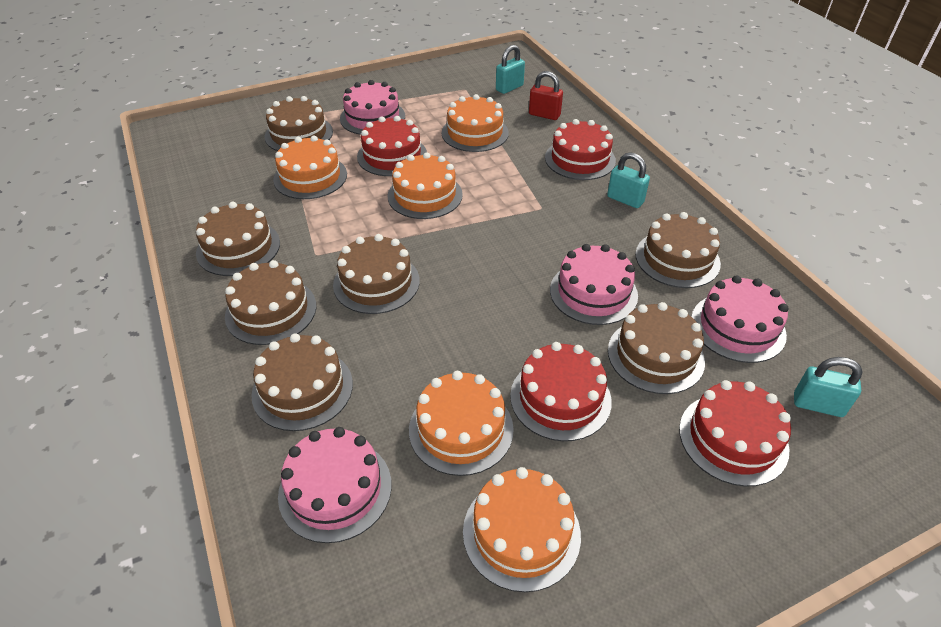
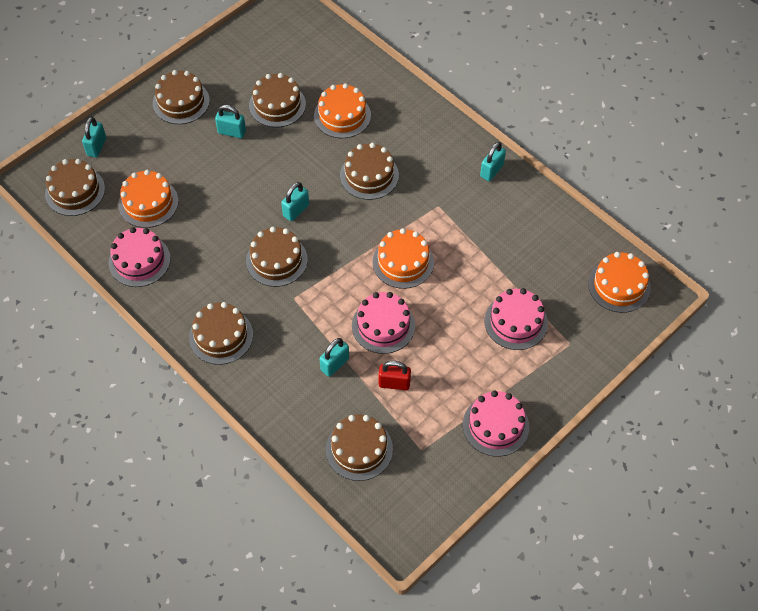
orange cake: 5 -> 4
red cake: 4 -> 0
turquoise padlock: 3 -> 5

